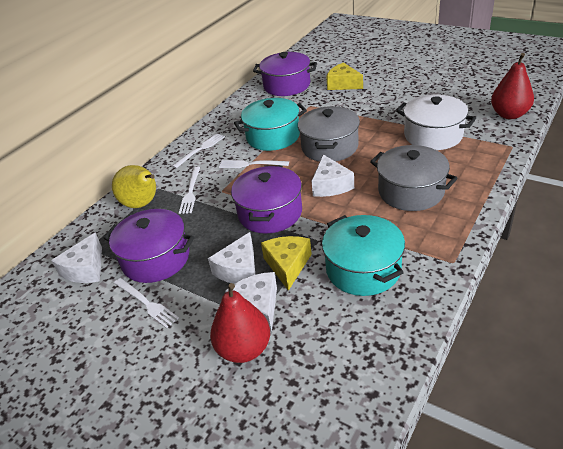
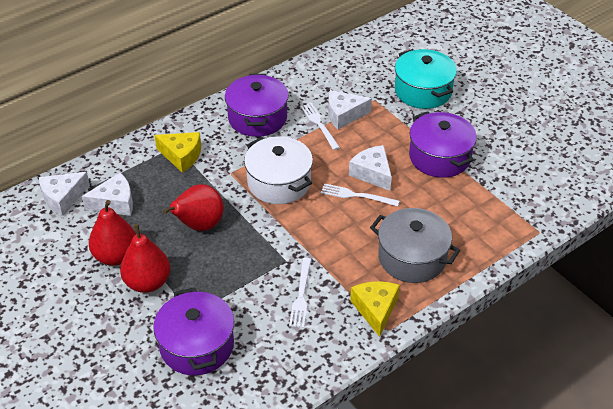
grey pot: 2 -> 1
red pear: 2 -> 3
turquoise pot: 2 -> 1
white fork: 4 -> 3
yellow pear: 1 -> 0

